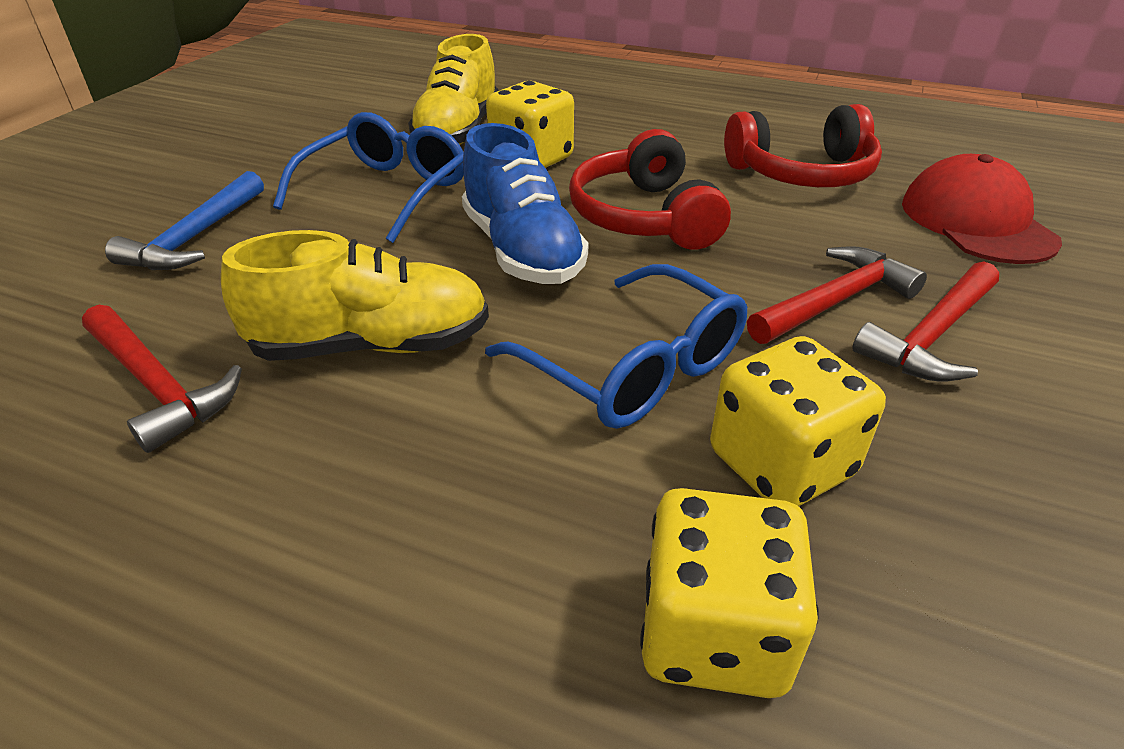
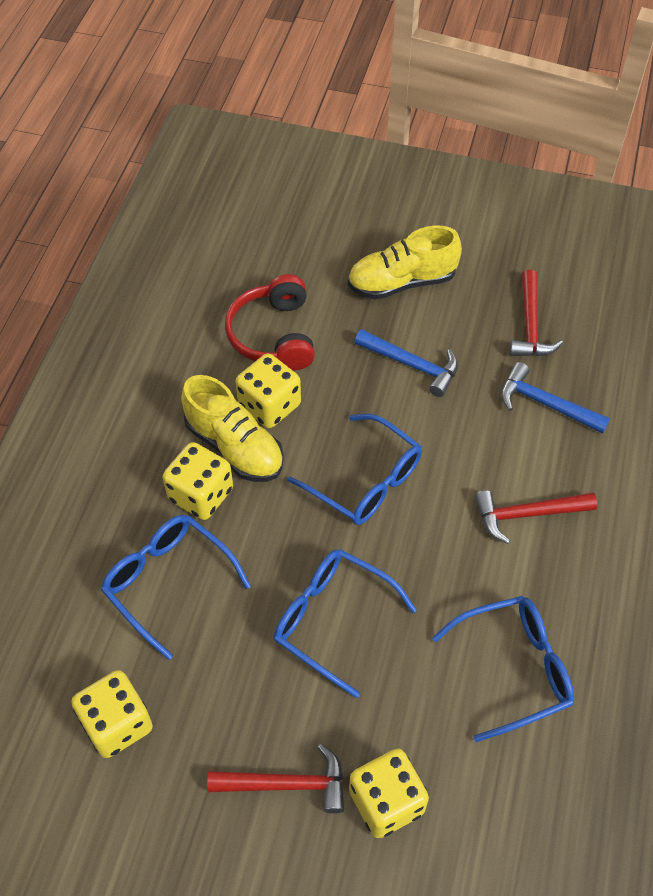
blue glasses: 2 -> 4
blue hammer: 1 -> 2
blue shoe: 1 -> 0
red cap: 1 -> 0
red headphones: 2 -> 1
yellow dice: 3 -> 4

